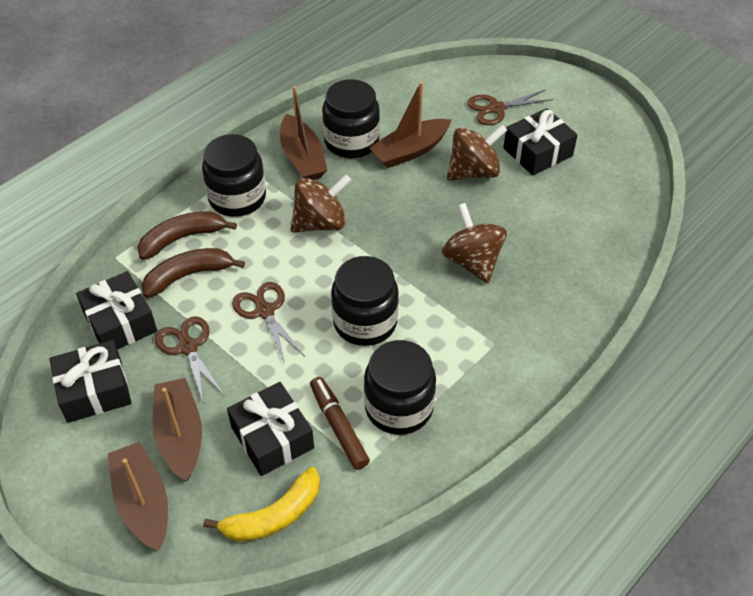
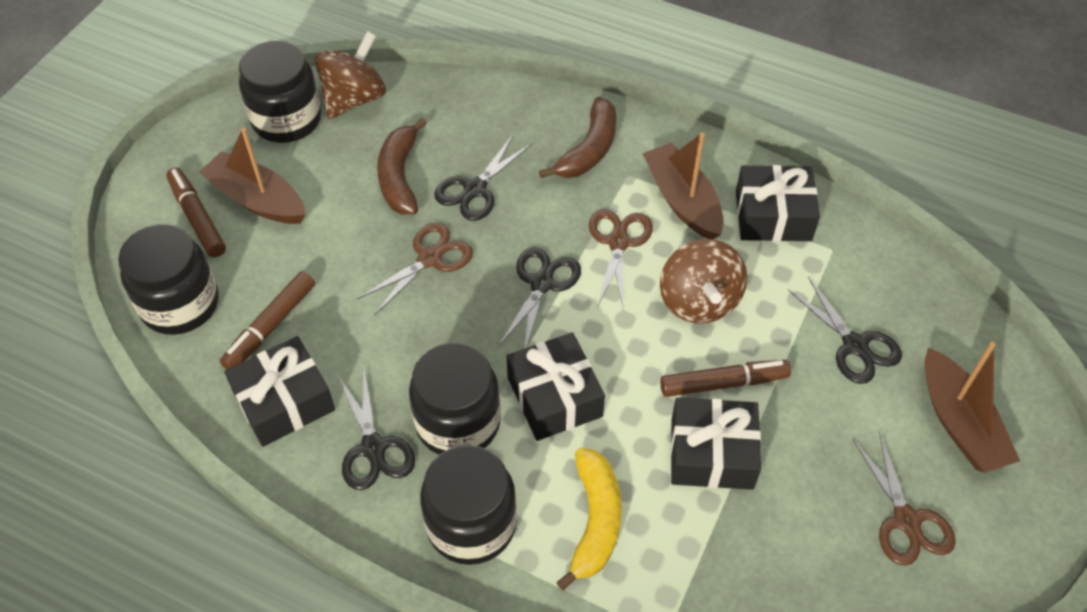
black scissors: 0 -> 4
brown boat: 4 -> 3
brown marker: 1 -> 3
brown spinning top: 3 -> 2

